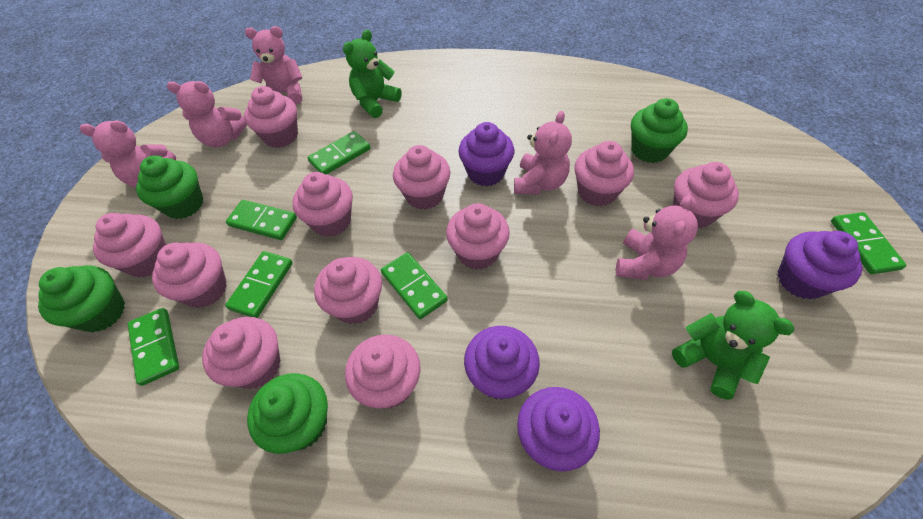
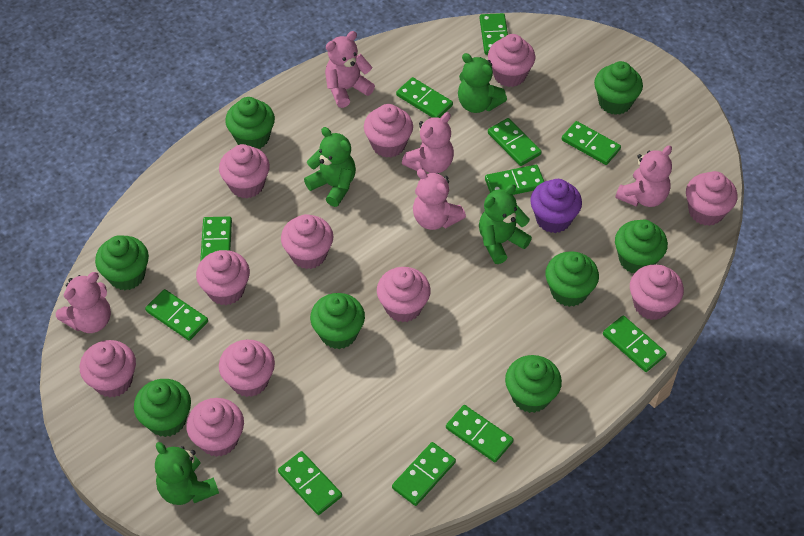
green cupcake: 4 -> 8
green domino: 6 -> 11
green teddy bear: 2 -> 4
purple cupcake: 4 -> 1

